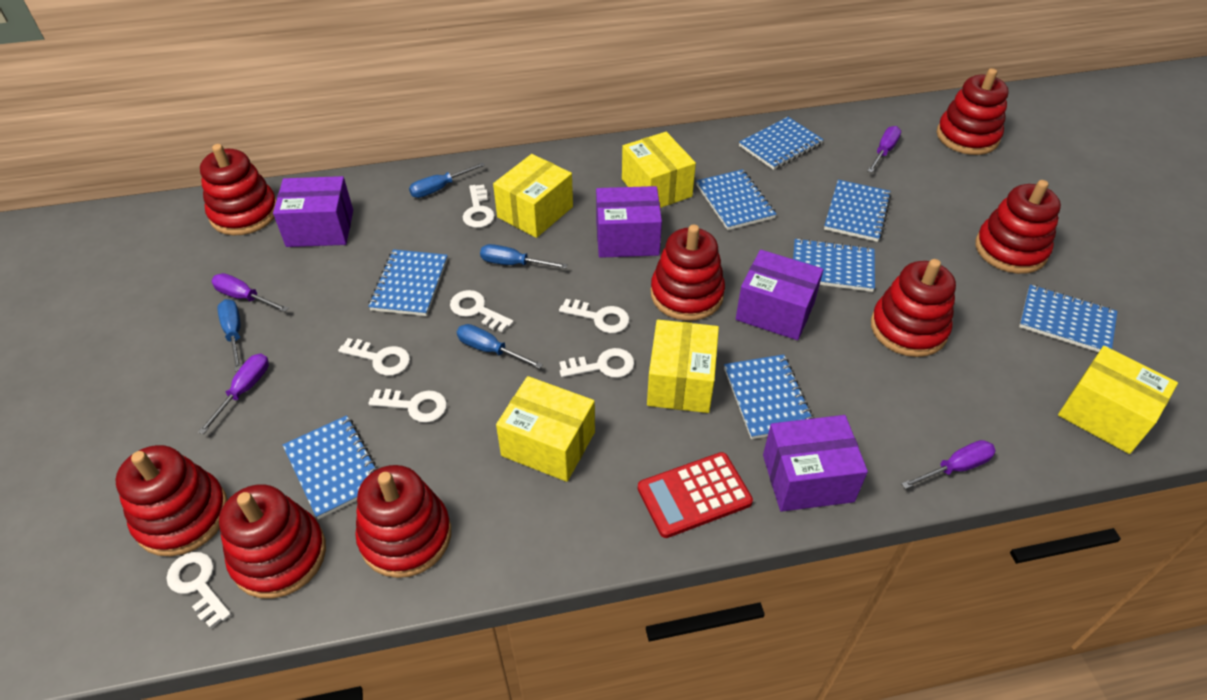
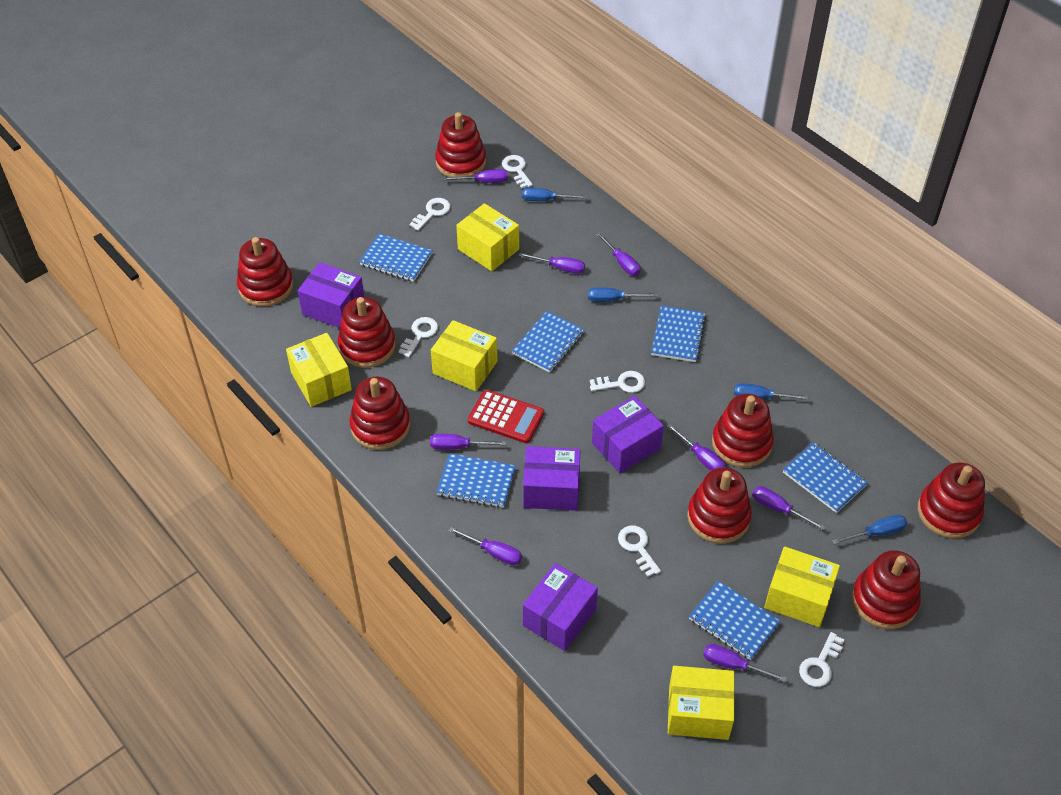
blue notebook: 8 -> 6
purple screwdriver: 4 -> 8
white key: 7 -> 6

